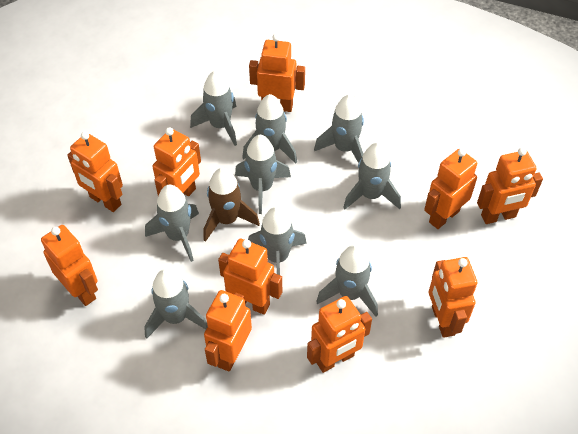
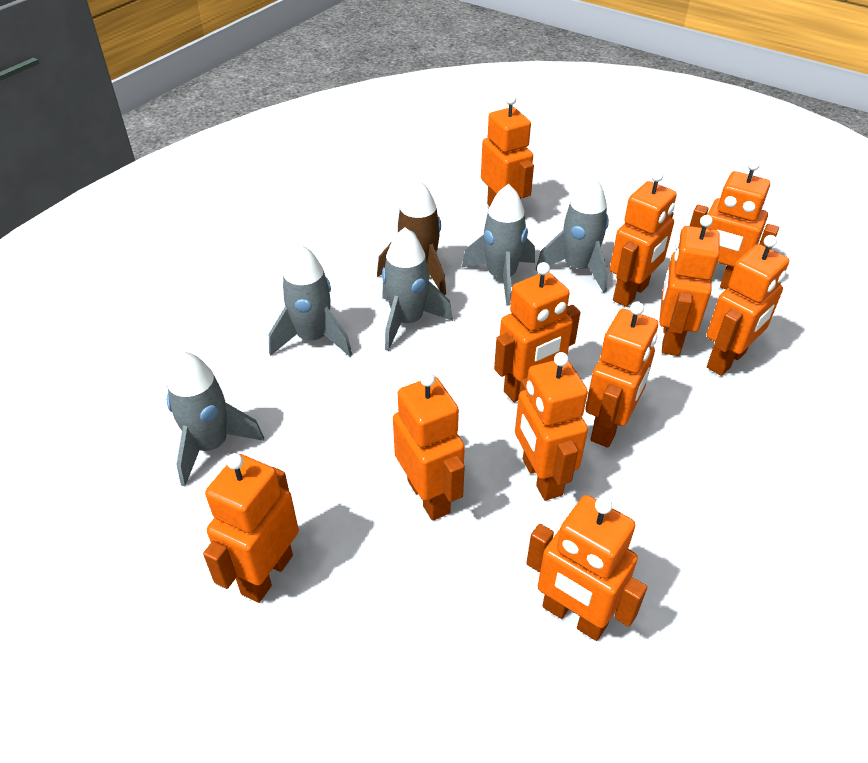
grey rocket: 9 -> 5
orange robot: 10 -> 11

